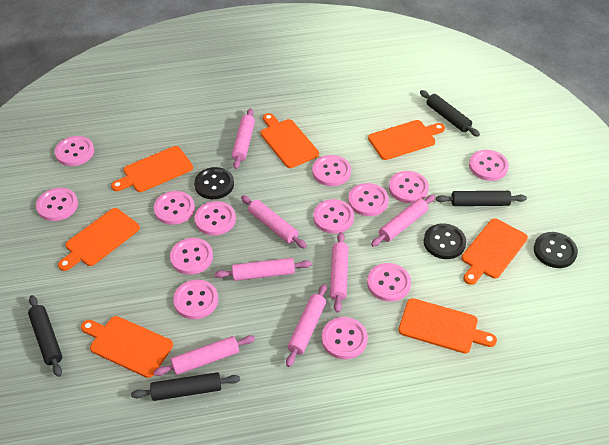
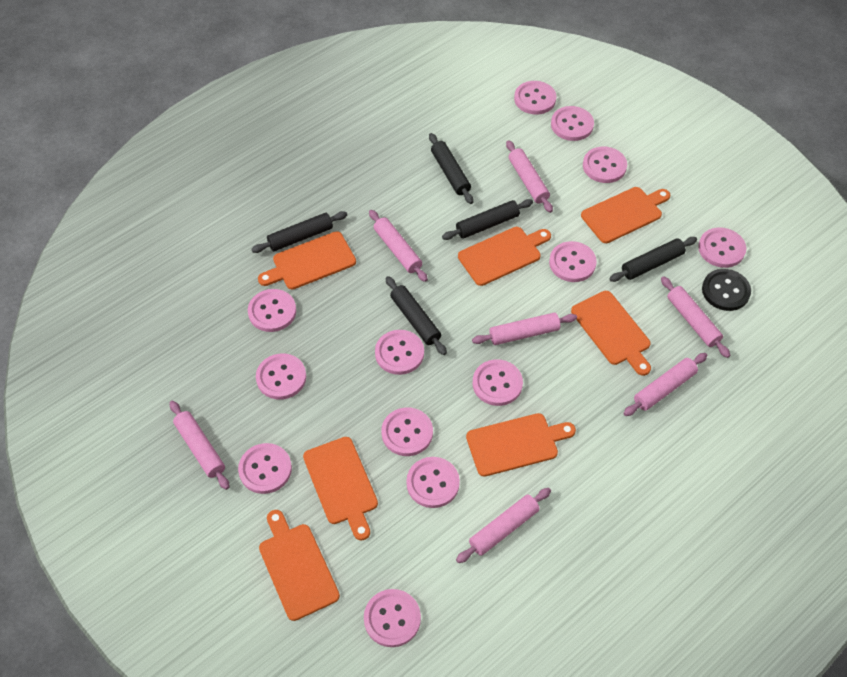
black button: 3 -> 1
black rolling pin: 4 -> 5

